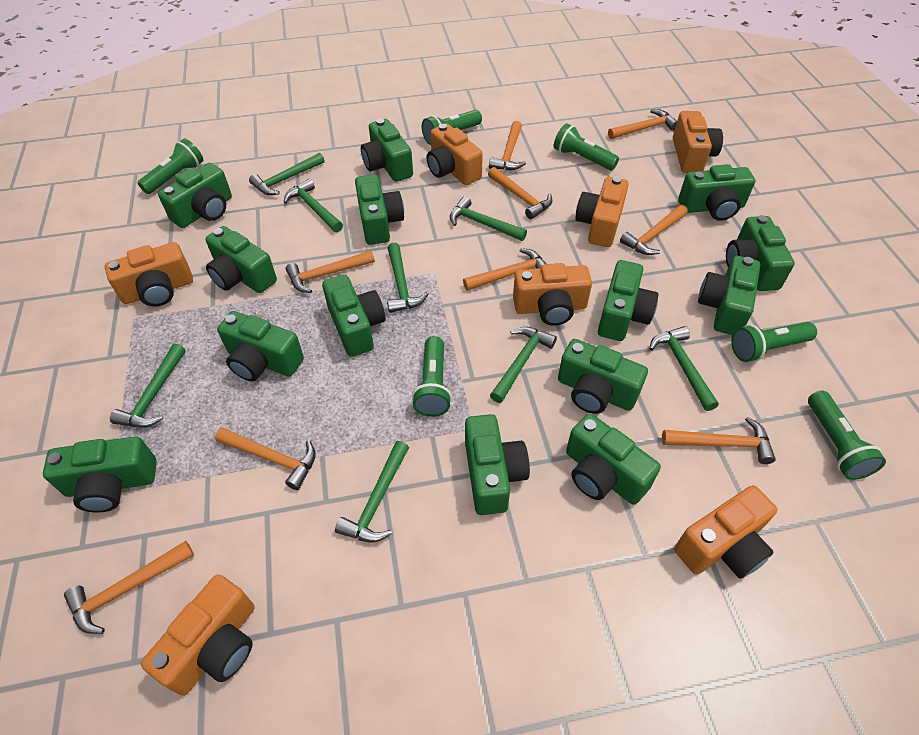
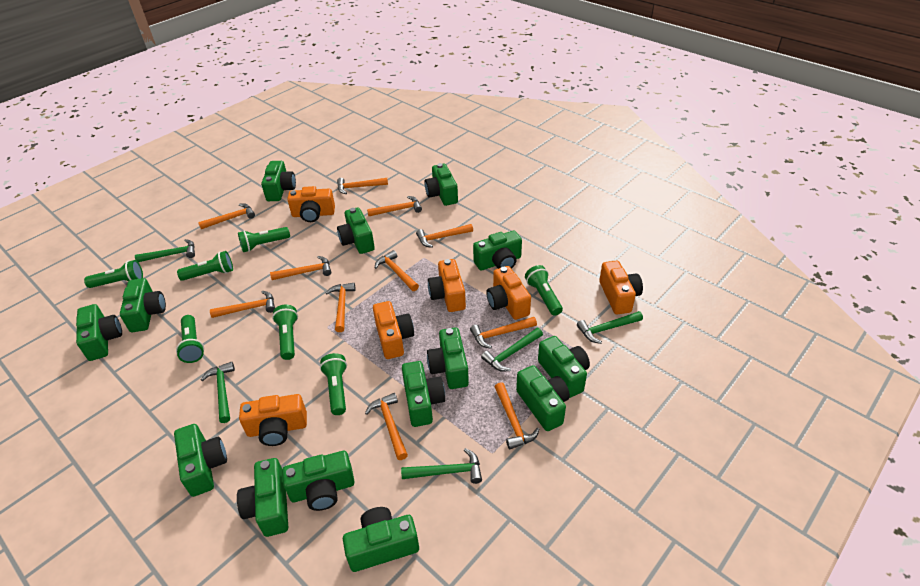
green flashlight: 6 -> 7
green hammer: 8 -> 5
orange camera: 7 -> 6
orange hammer: 9 -> 11

